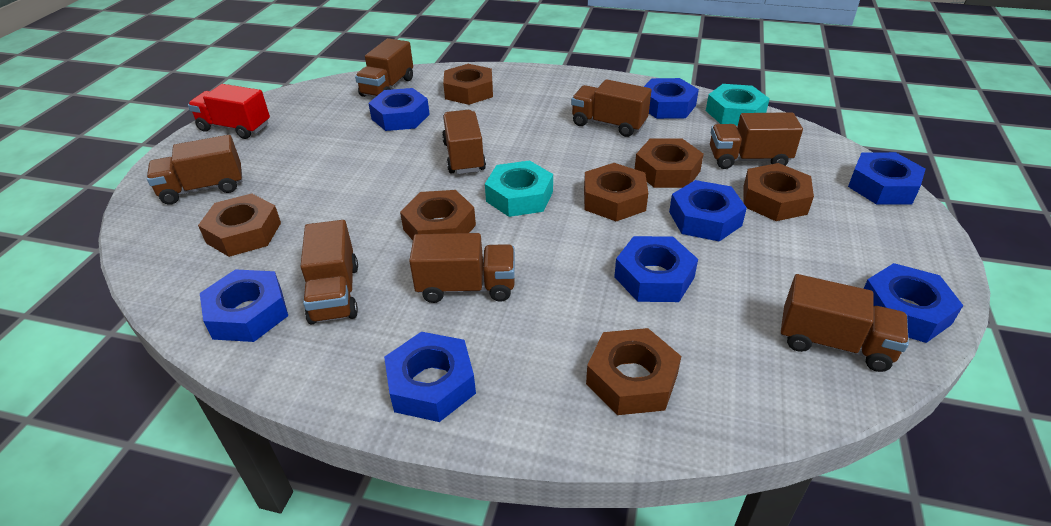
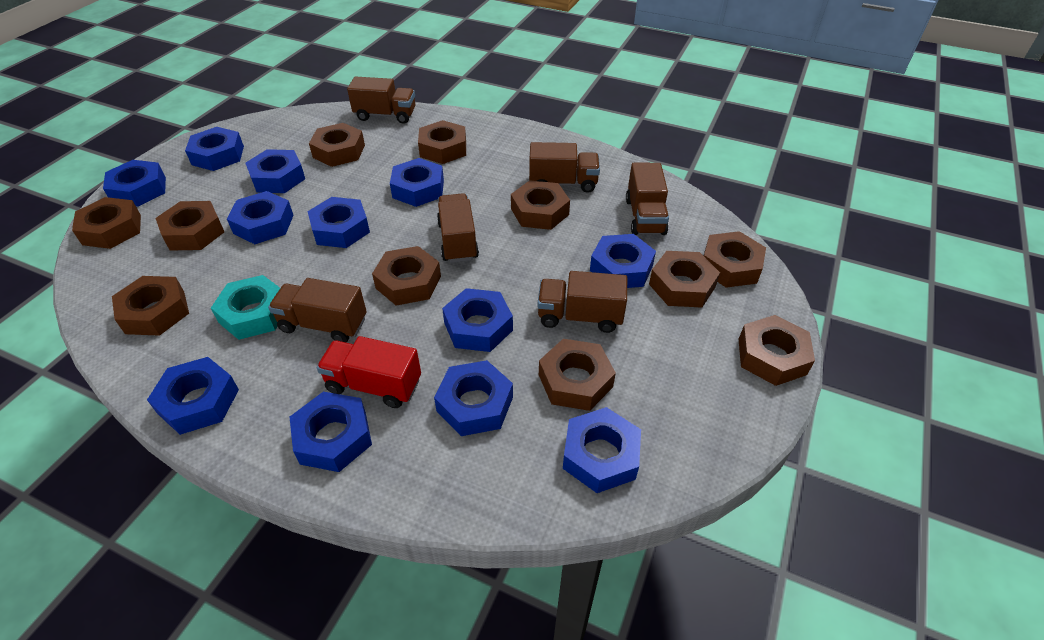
blue nut: 8 -> 12
brown nut: 7 -> 11
brown truck: 8 -> 6
turquoise nut: 2 -> 1

